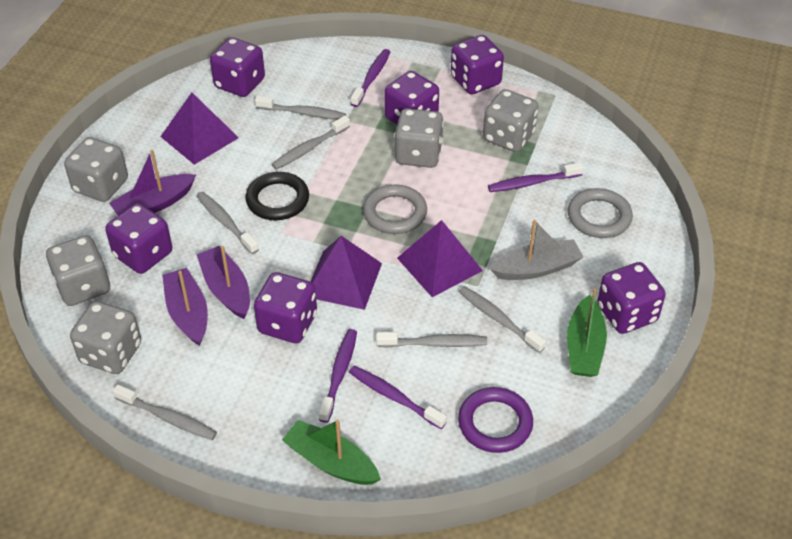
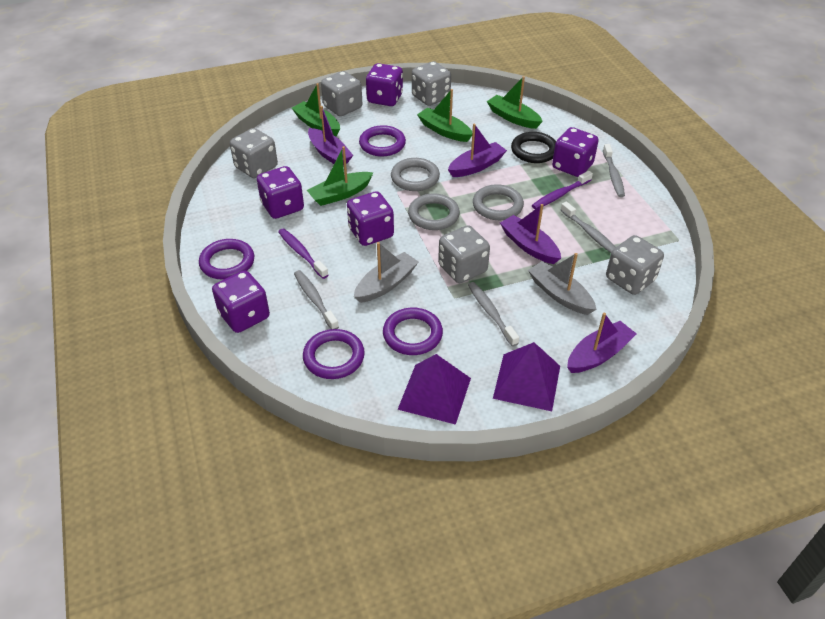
green boat: 2 -> 4
grey boat: 1 -> 2
grey ring: 2 -> 3
grey toothbrush: 6 -> 4
purple boat: 3 -> 4
purple dice: 6 -> 5
purple pyramid: 3 -> 2
purple ring: 1 -> 4
purple toothbrush: 4 -> 2

